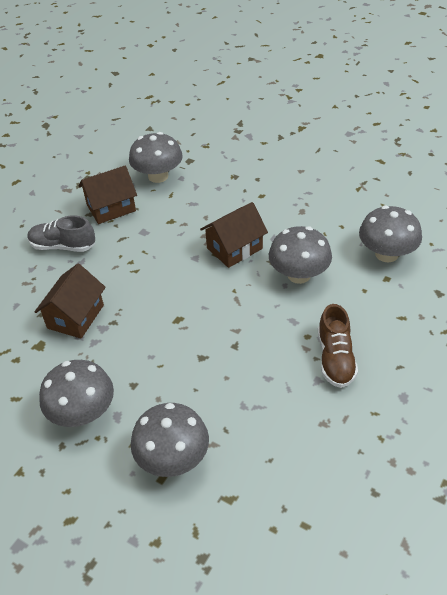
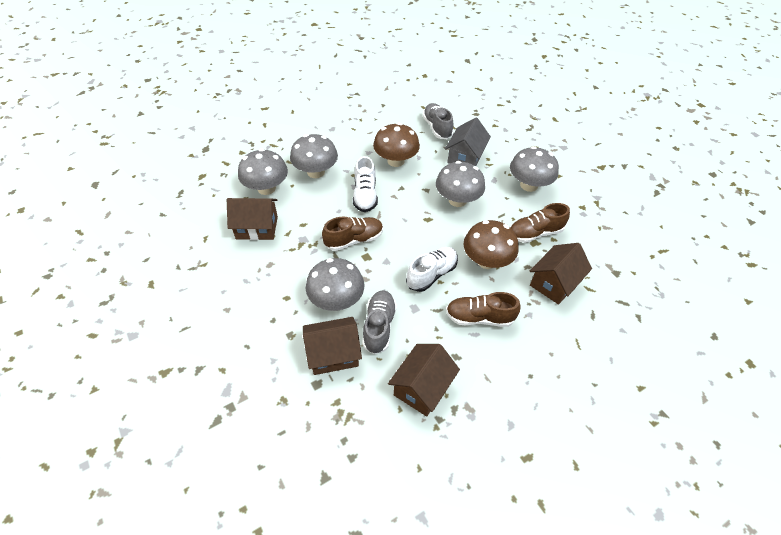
brown house: 3 -> 4
brown mushroom: 0 -> 2
brown shoe: 1 -> 3
grey house: 0 -> 1
grey shoe: 1 -> 2
white shoe: 0 -> 2

